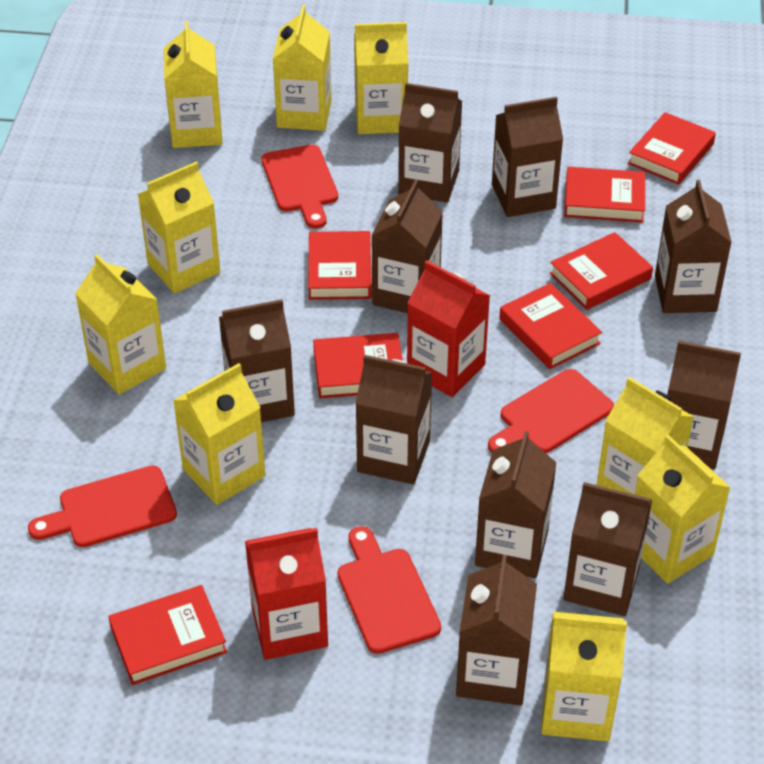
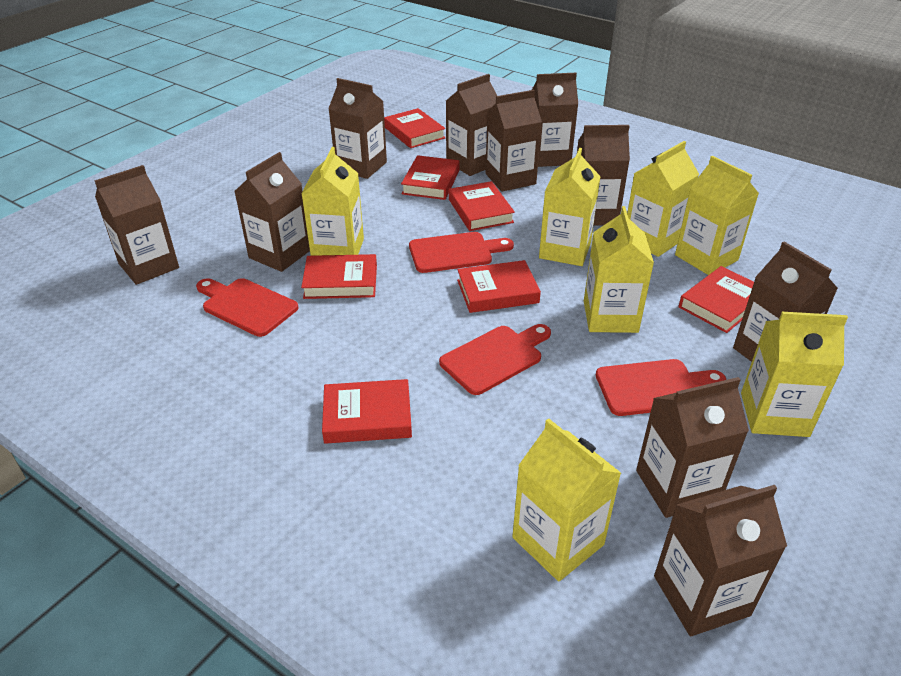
red carton: 2 -> 0
yellow carton: 9 -> 7

